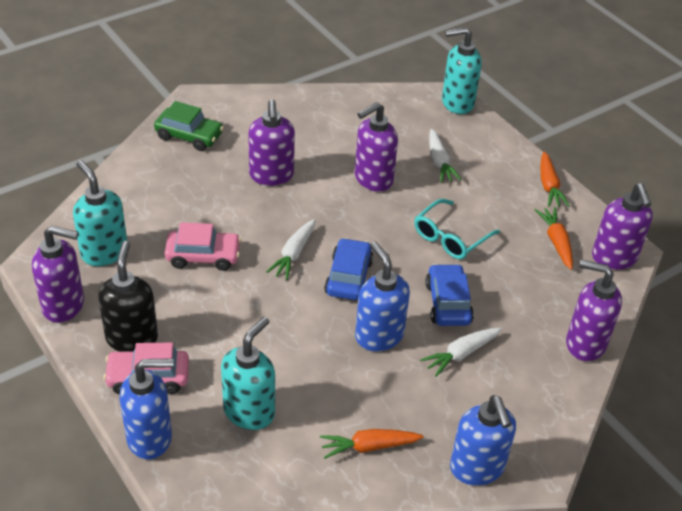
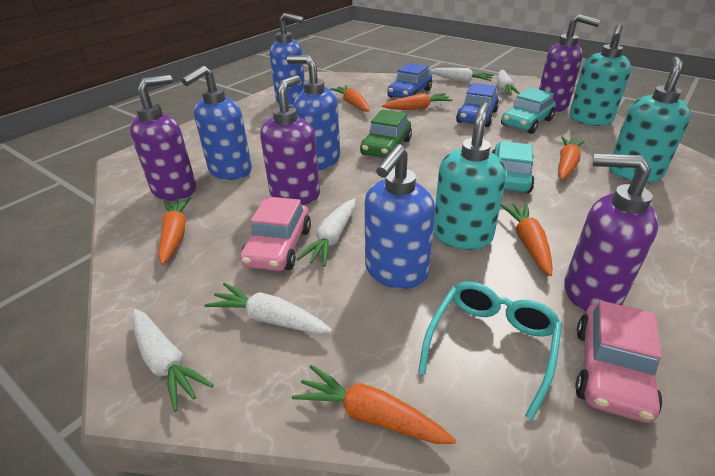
black soap dispenser: 1 -> 0
blue soap dispenser: 3 -> 4
orange carrot: 3 -> 6
purple soap dispenser: 5 -> 4
turquoise car: 0 -> 2
white carrot: 3 -> 5

